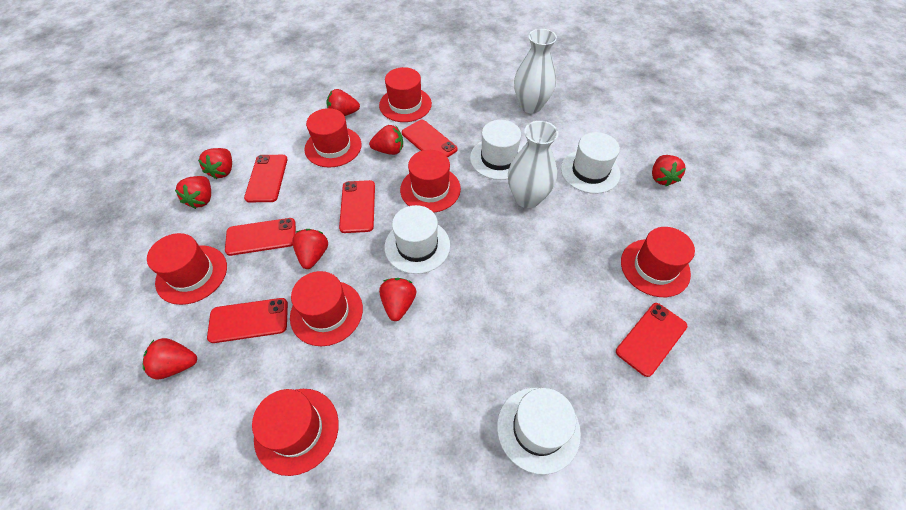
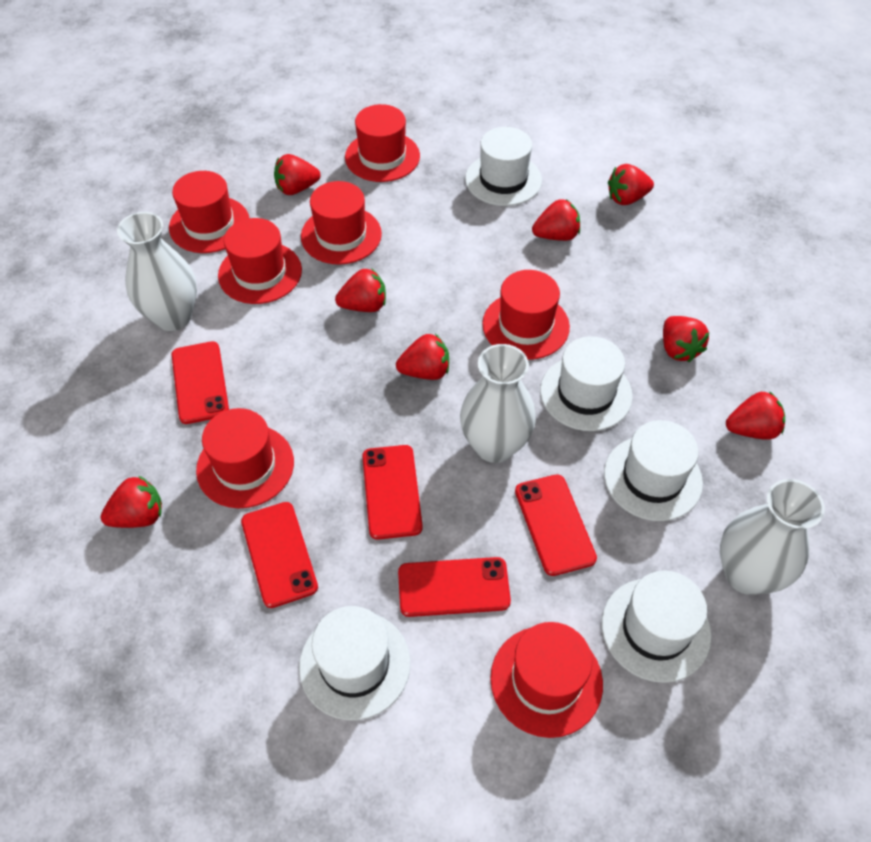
red phone: 6 -> 5
white hat: 4 -> 5
white vase: 2 -> 3

